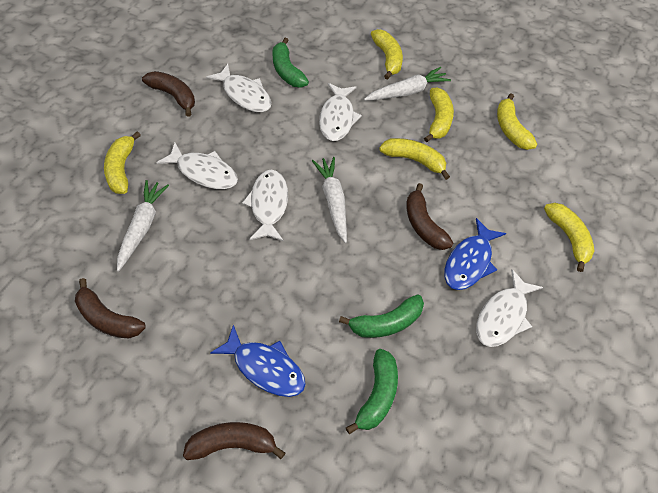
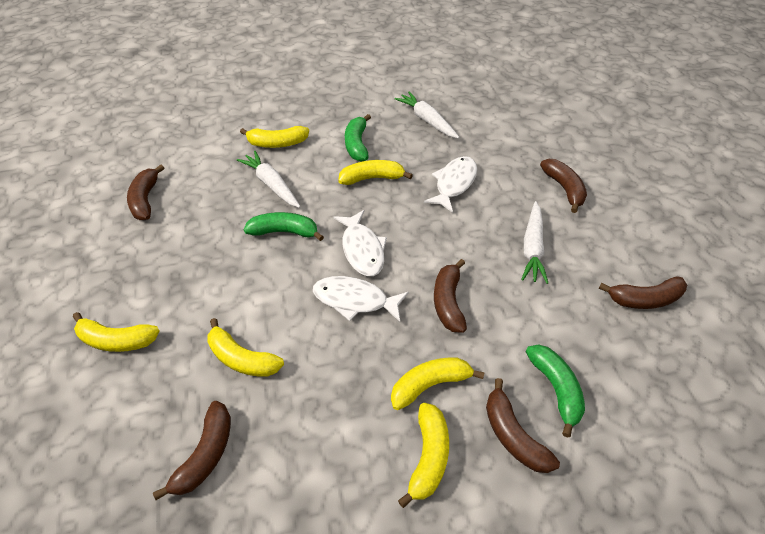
blue fish: 2 -> 0
brown banana: 4 -> 6
white fish: 5 -> 3

